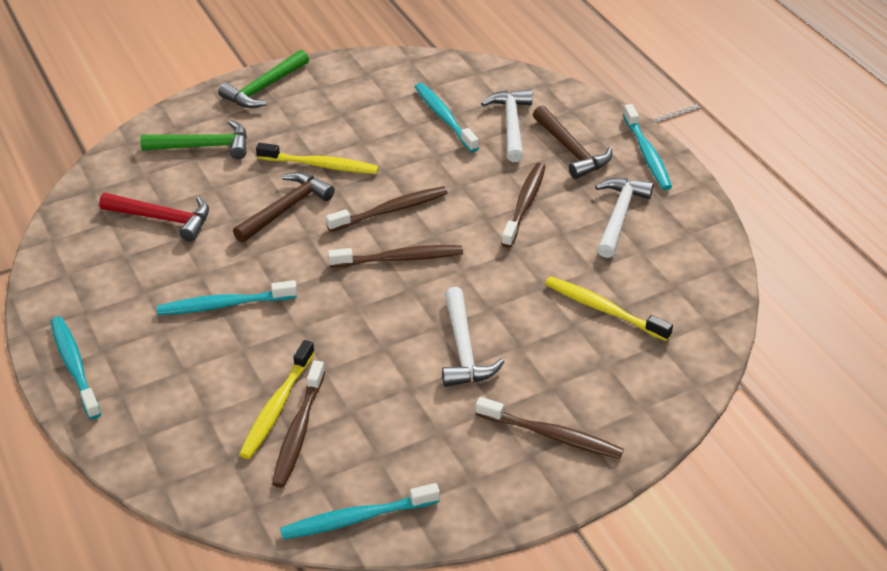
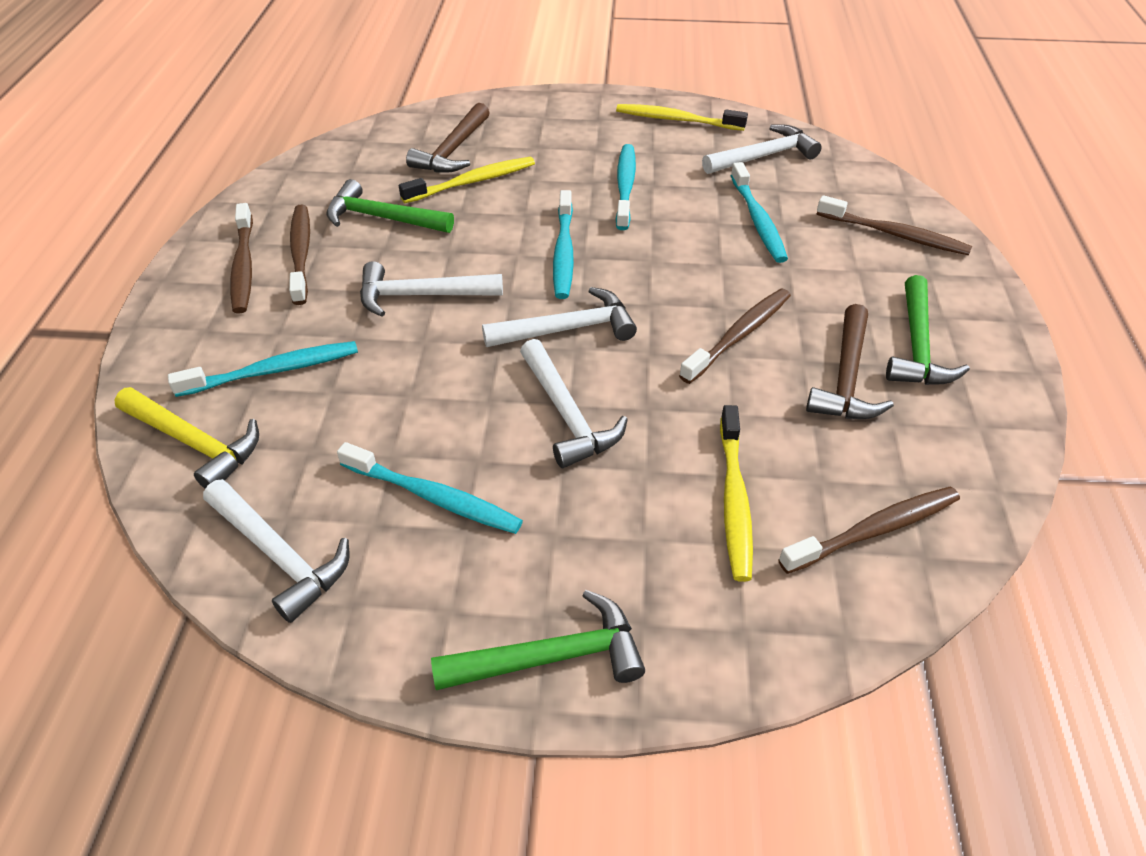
green hammer: 2 -> 3
red hammer: 1 -> 0
white hammer: 3 -> 5
yellow hammer: 0 -> 1

